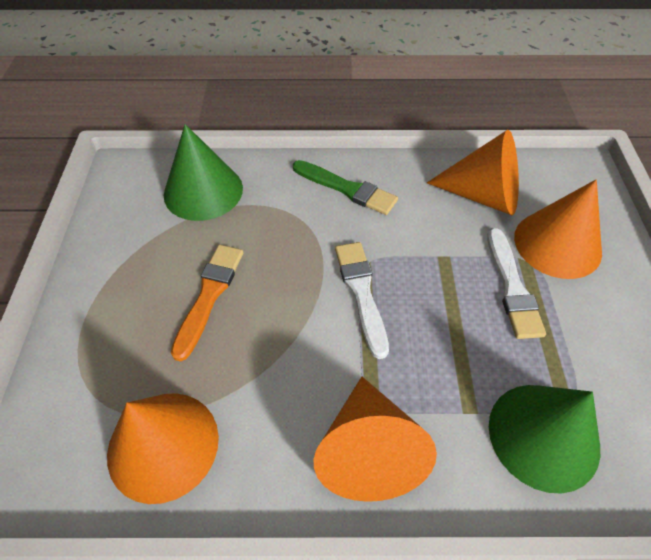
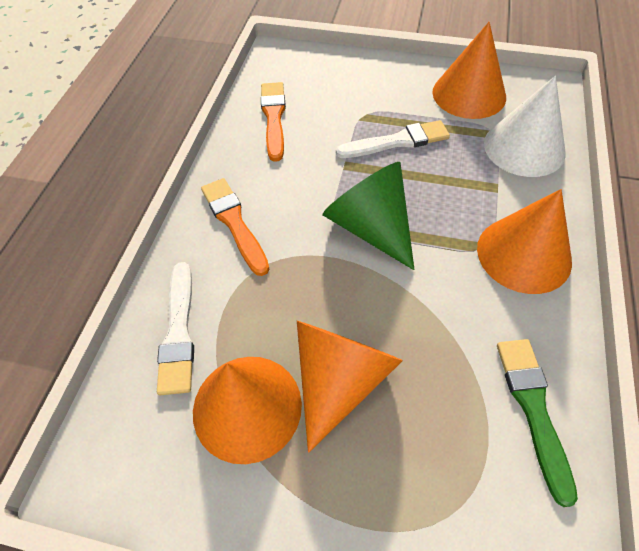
green cone: 2 -> 1
orange brush: 1 -> 2
white cone: 0 -> 1

